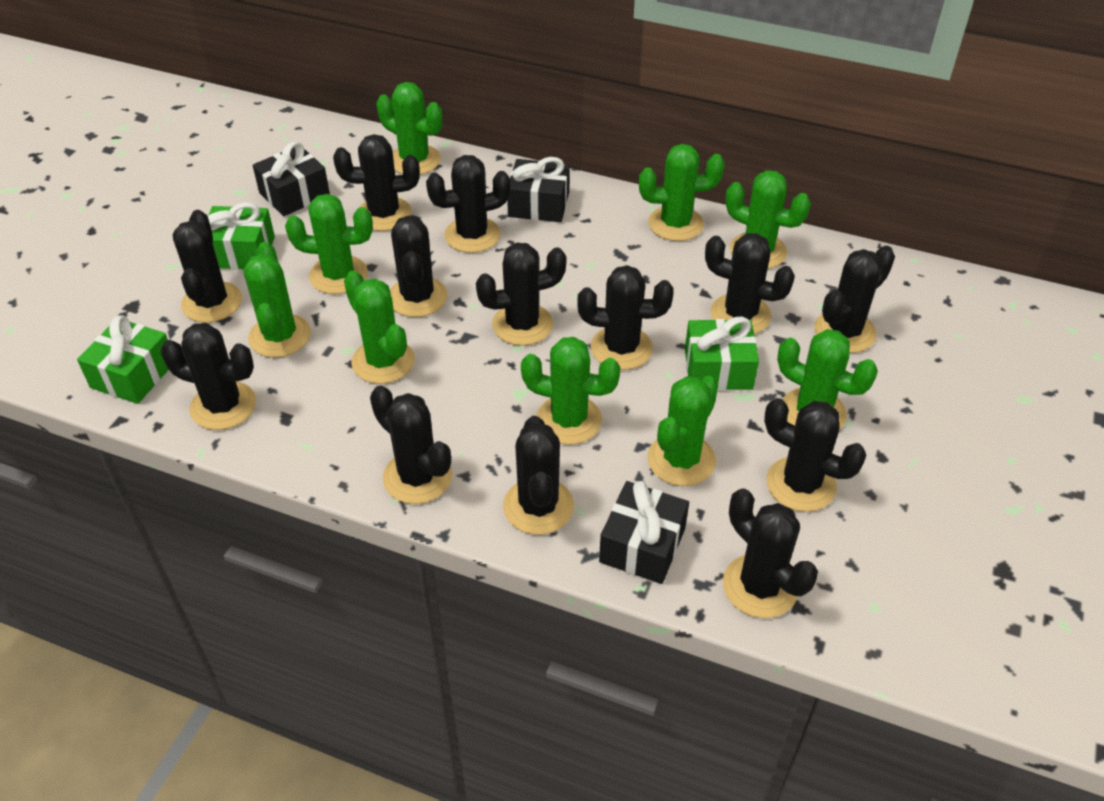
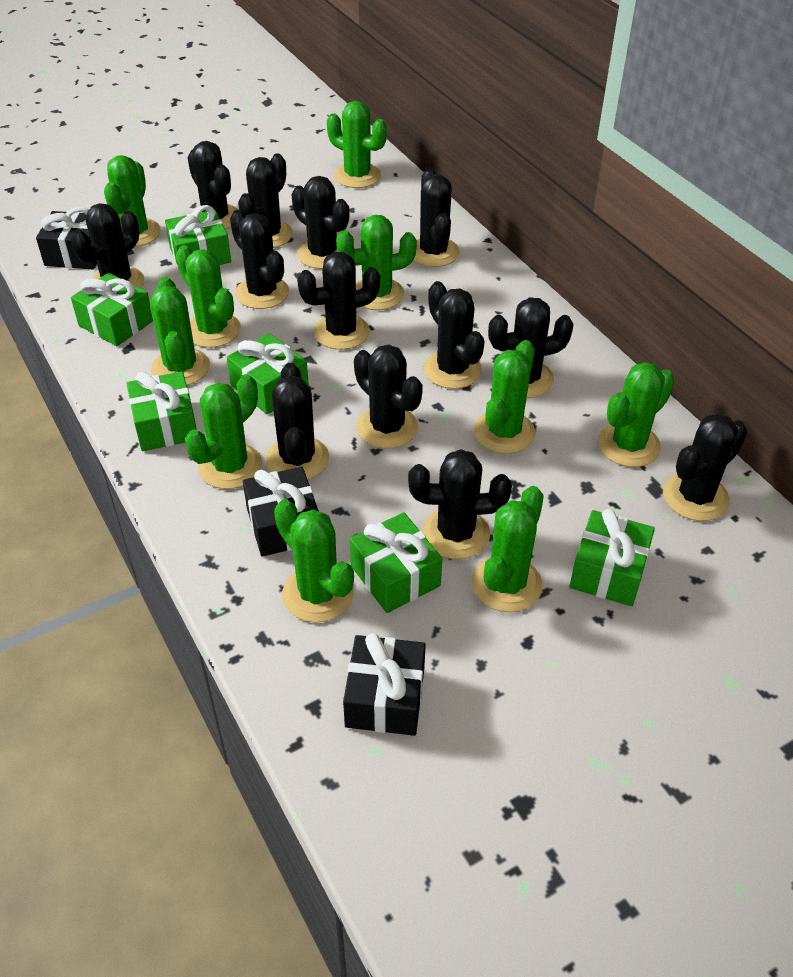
green cactus: 9 -> 10
green gift: 3 -> 6

